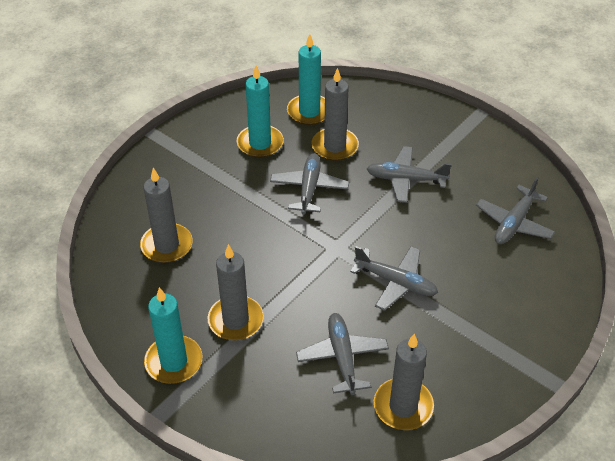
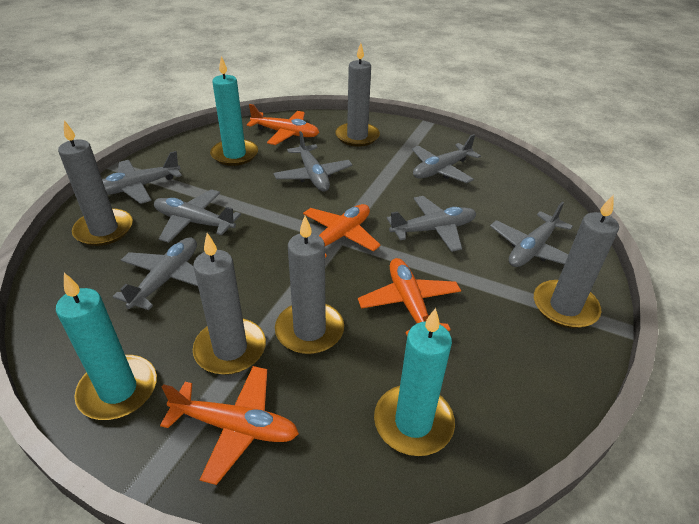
grey candle: 4 -> 5
grey plane: 5 -> 7
orange plane: 0 -> 4

